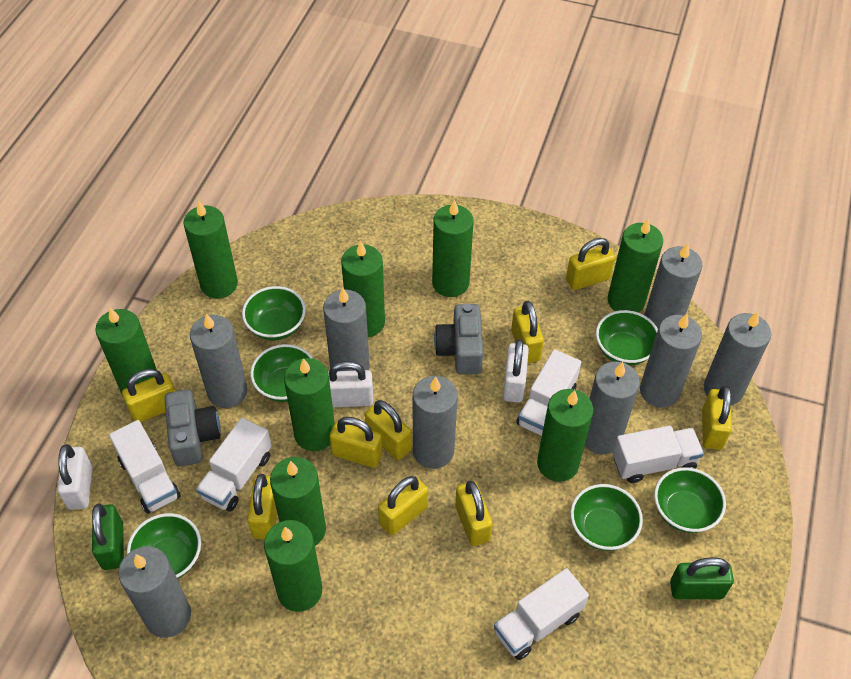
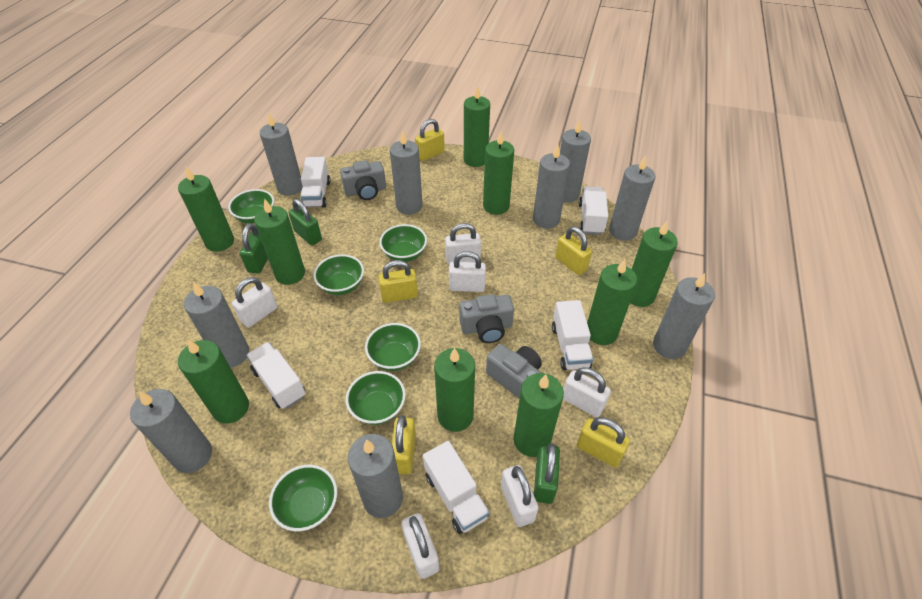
green padlock: 2 -> 3
grey camera: 2 -> 3
grey candle: 8 -> 9
white padlock: 3 -> 6
yellow padlock: 9 -> 5

